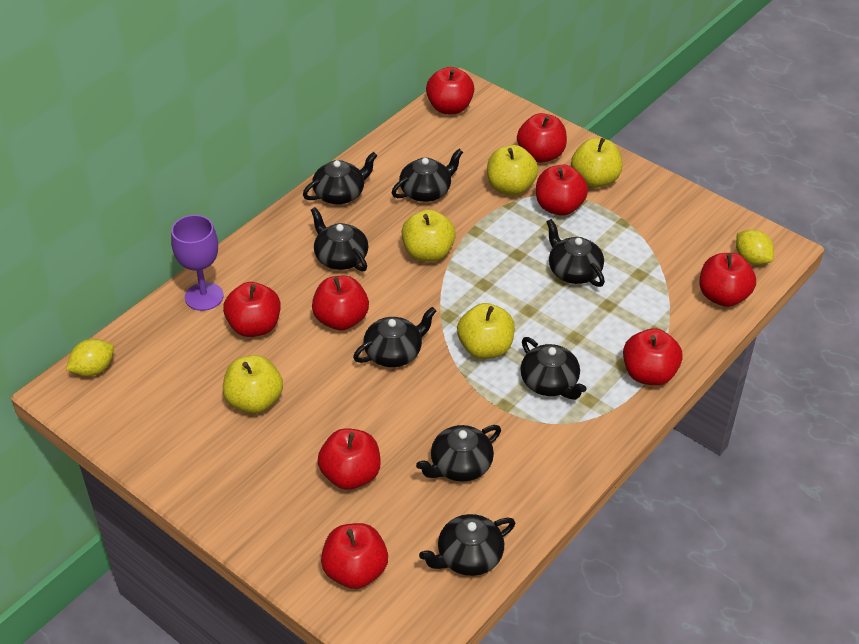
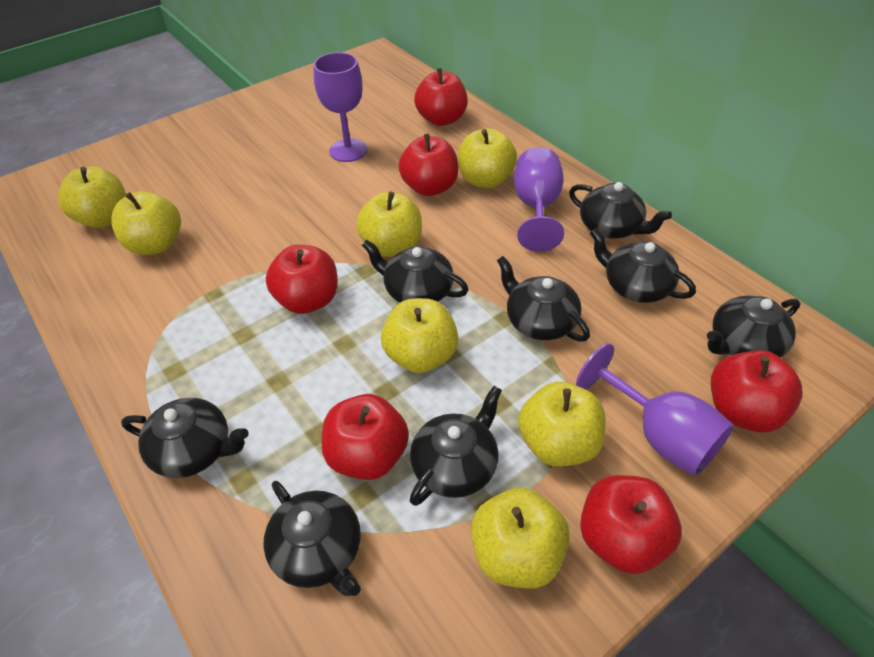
purple goblet: 1 -> 3
red apple: 9 -> 6
yellow apple: 5 -> 7
yellow lemon: 2 -> 0

